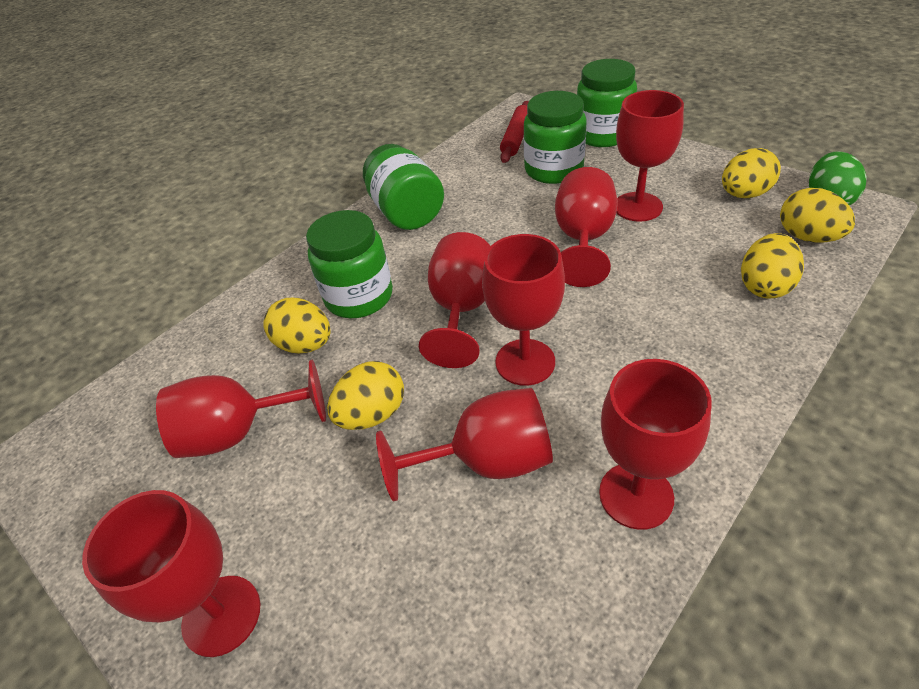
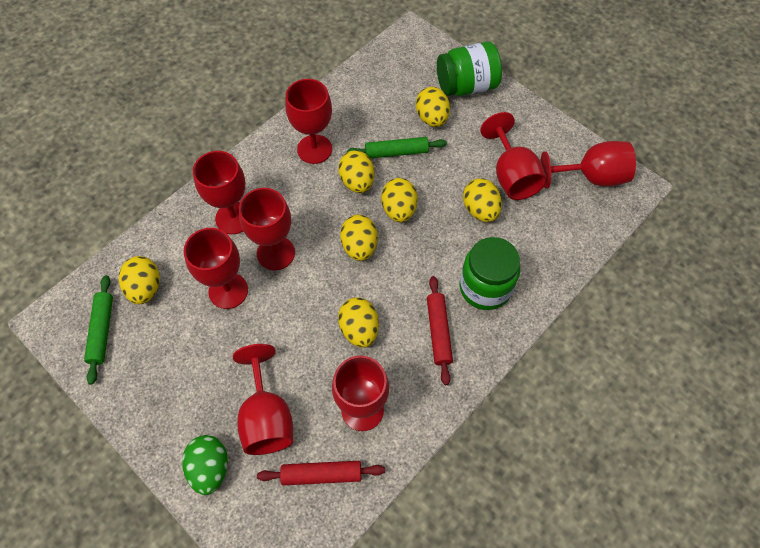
green jar: 4 -> 2
green rolling pin: 0 -> 2
red rolling pin: 1 -> 2
yellow egg: 5 -> 7

